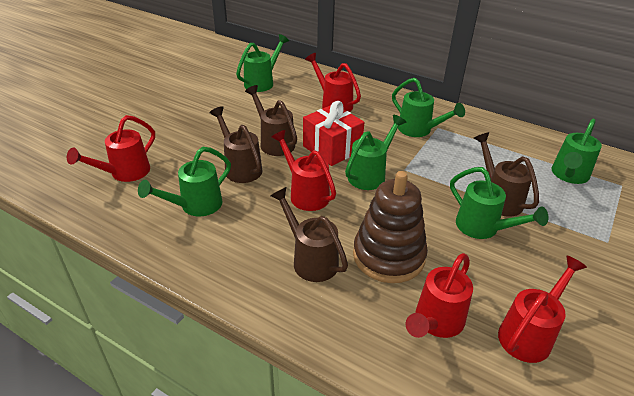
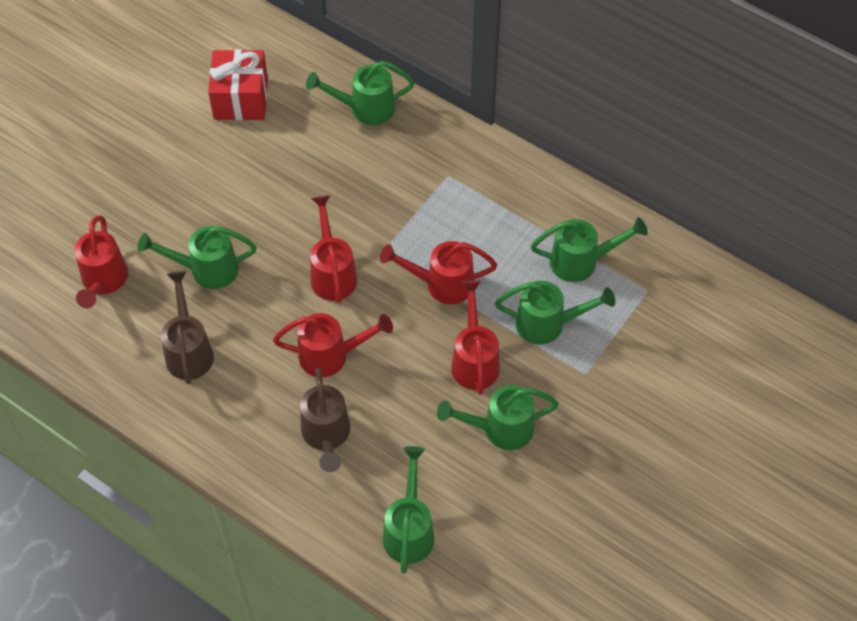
brown stacking toy: 1 -> 0
brown watering can: 4 -> 2

